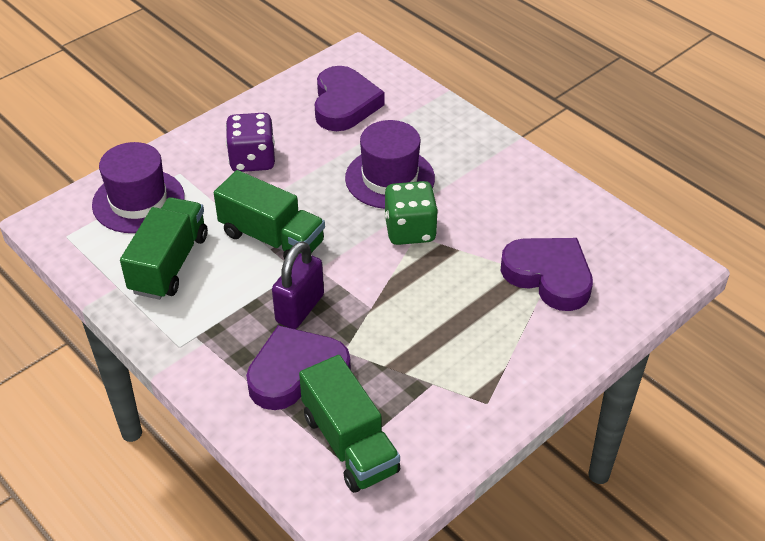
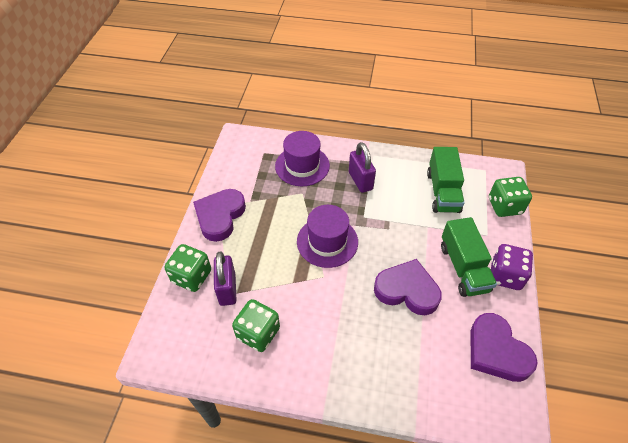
green dice: 1 -> 3
green truck: 3 -> 2
purple padlock: 1 -> 2

